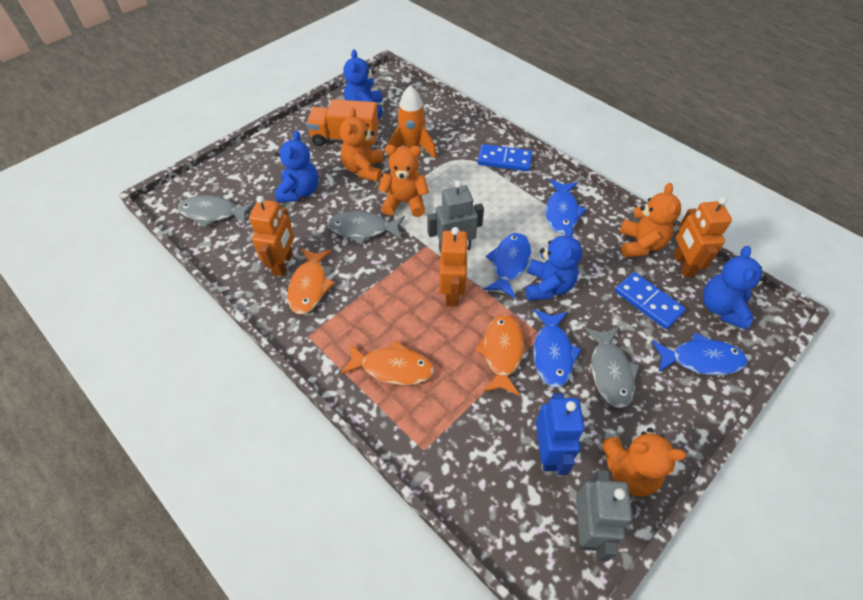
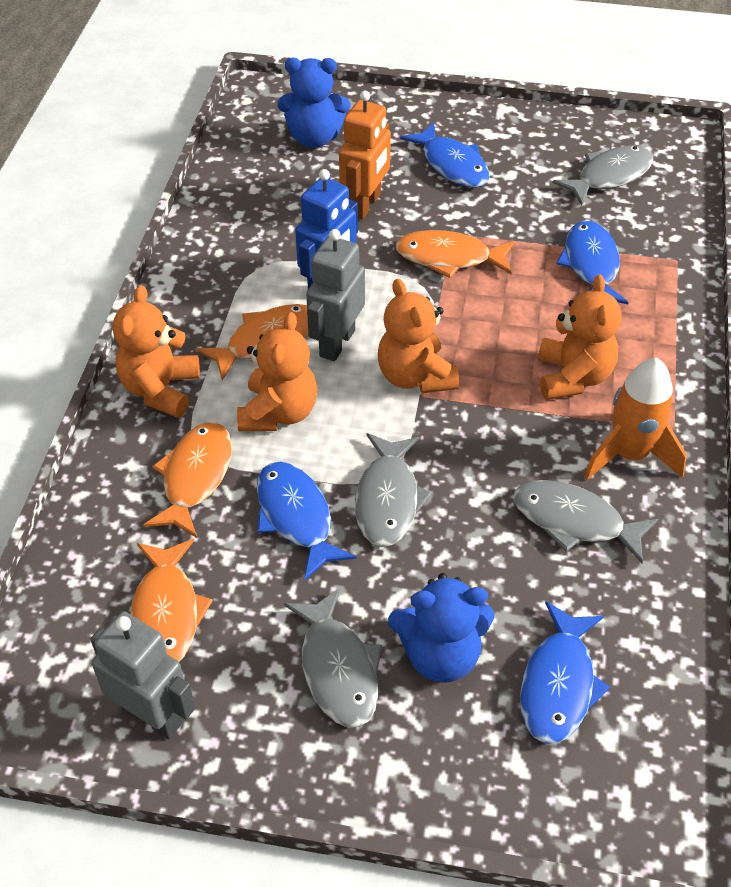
blue domino: 2 -> 0
blue teddy bear: 4 -> 2
grey fish: 3 -> 4
orange fish: 3 -> 4
orange robot: 3 -> 1
orange truck: 1 -> 0

